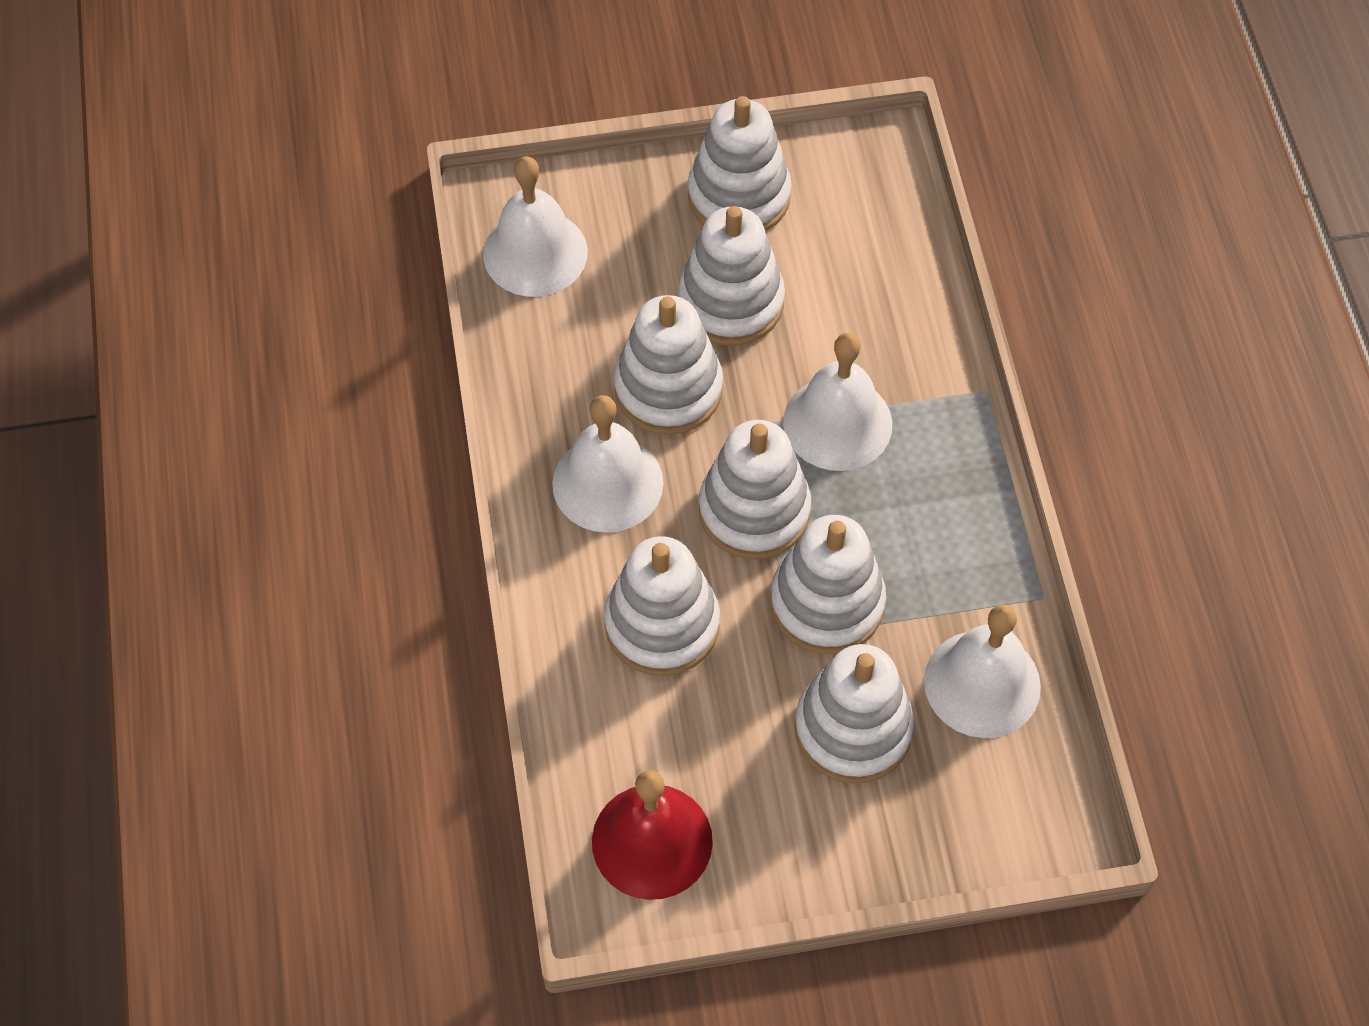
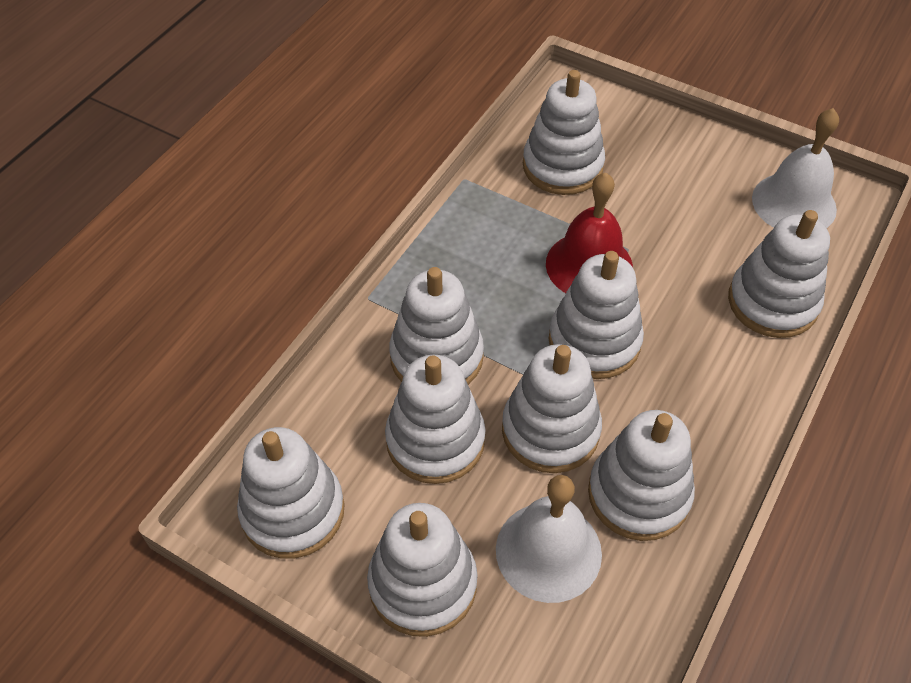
white bell: 4 -> 2
white stacking toy: 7 -> 9

